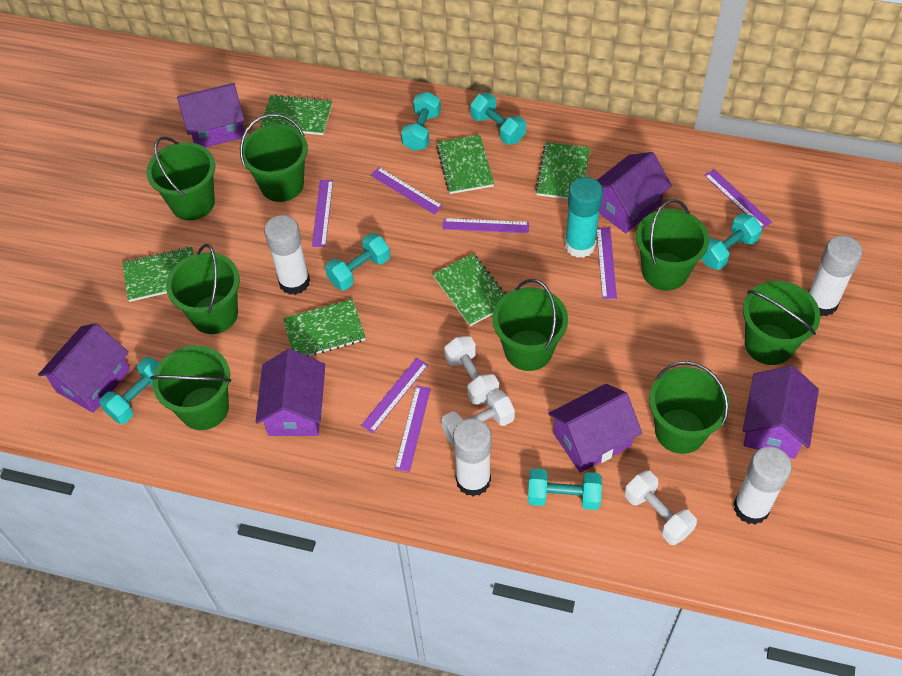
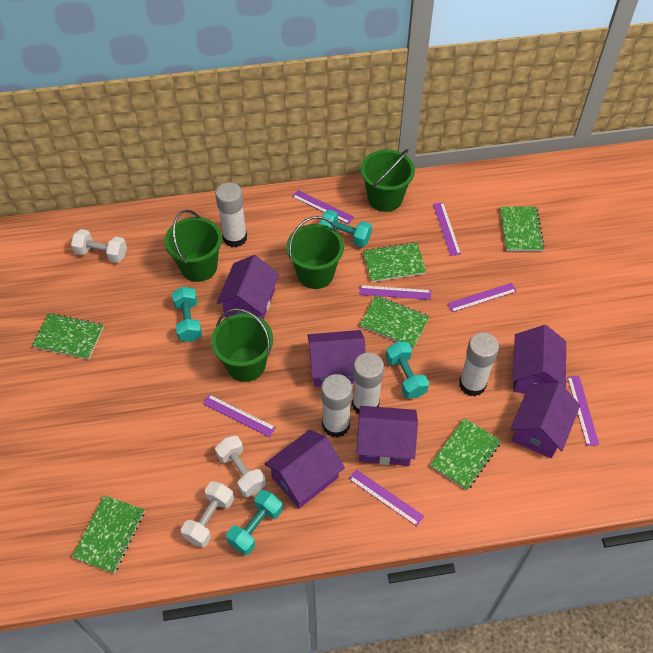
green bucket: 8 -> 4
turquoise dumbbell: 6 -> 4
turquoise glue stick: 1 -> 0

